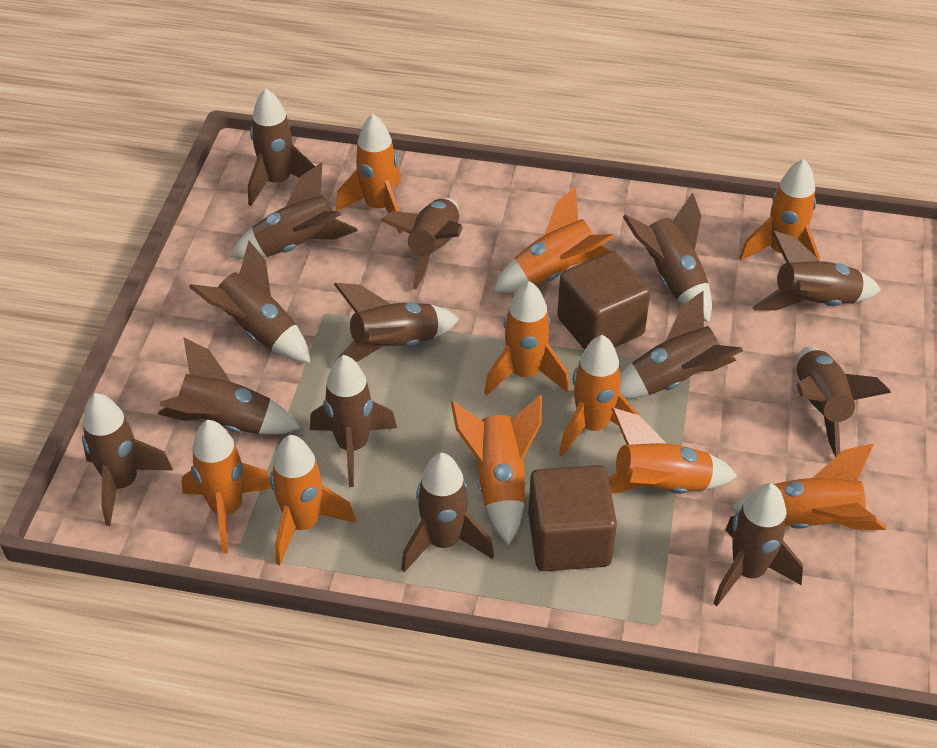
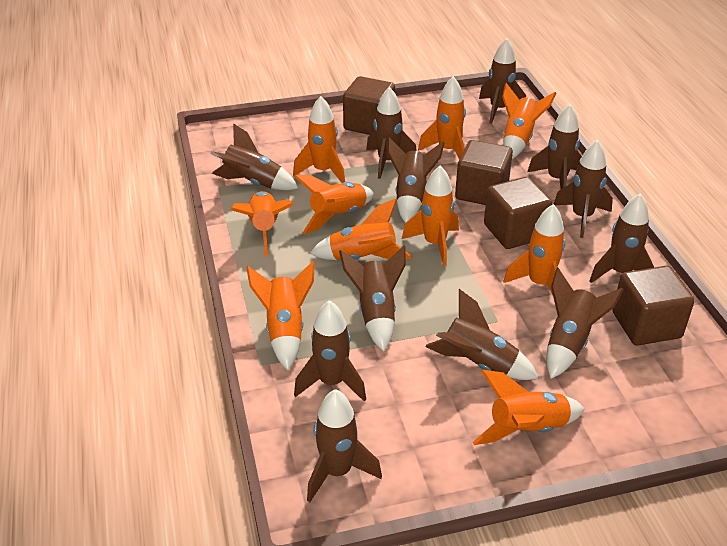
brown cube: 2 -> 4
brown rocket: 14 -> 12

